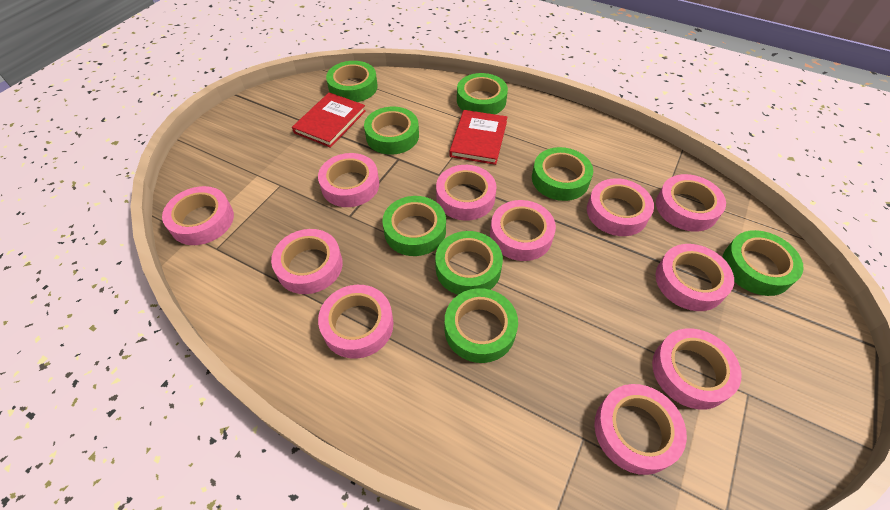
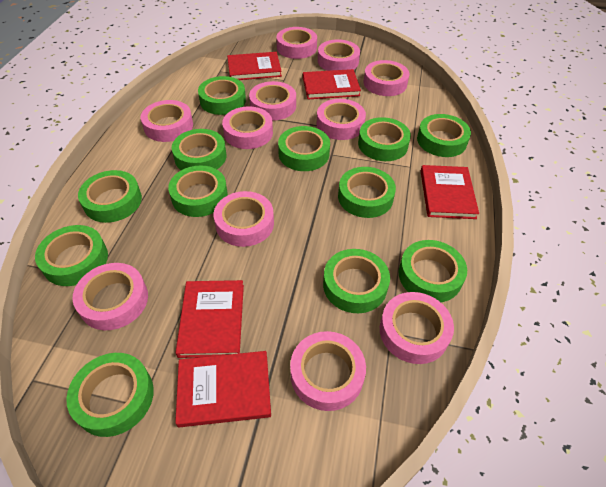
green tape: 8 -> 12
red book: 2 -> 5

